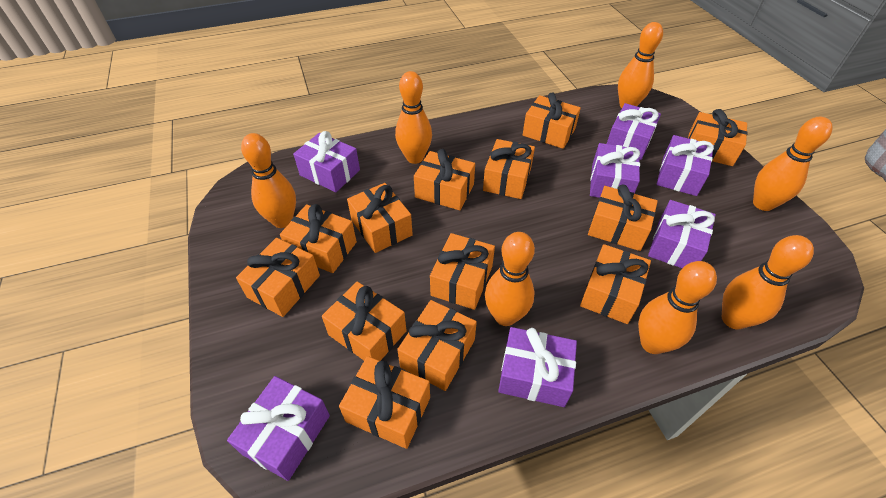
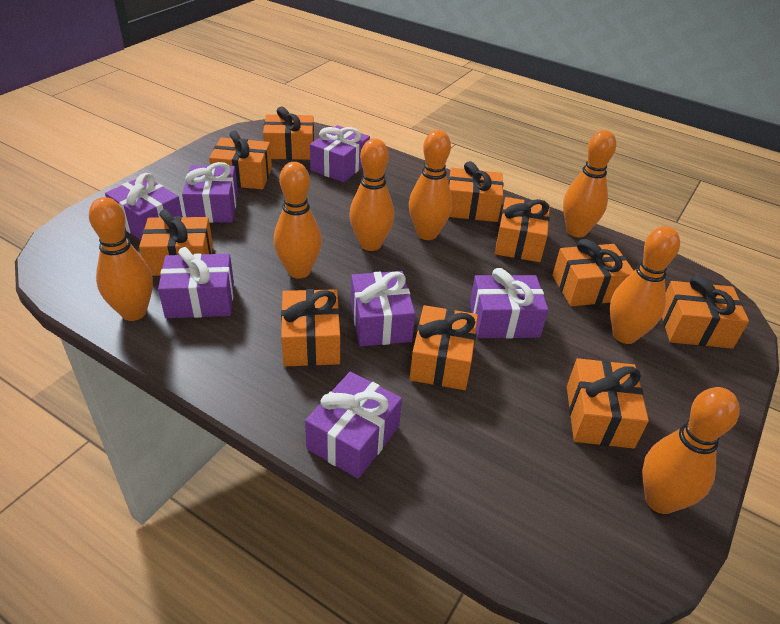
orange gift: 13 -> 10

